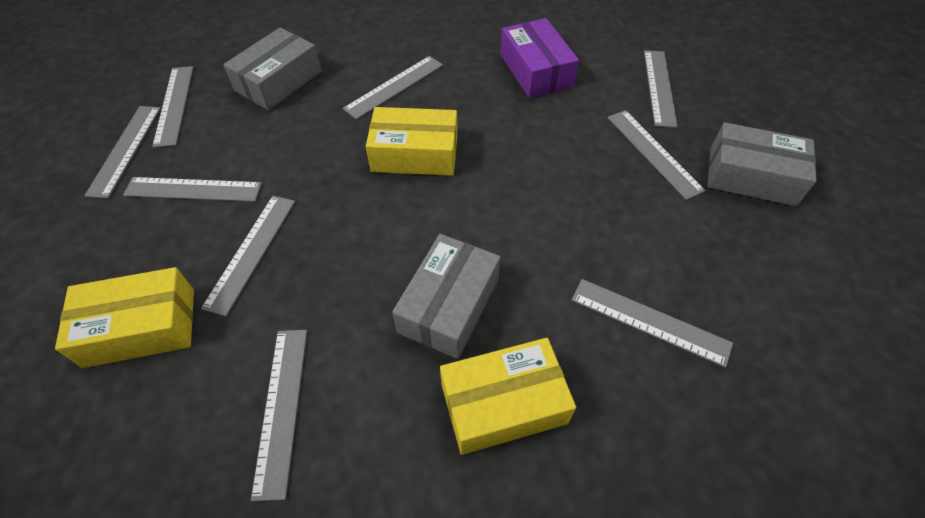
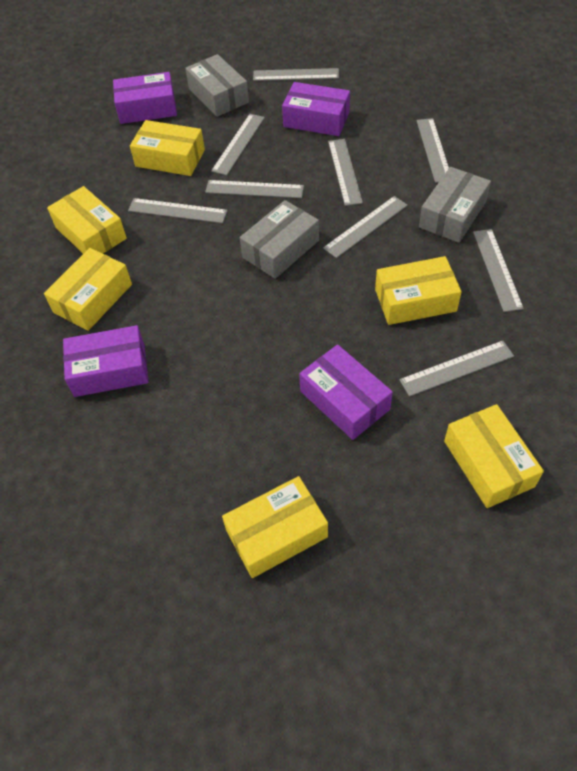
purple box: 1 -> 4
yellow box: 3 -> 6

